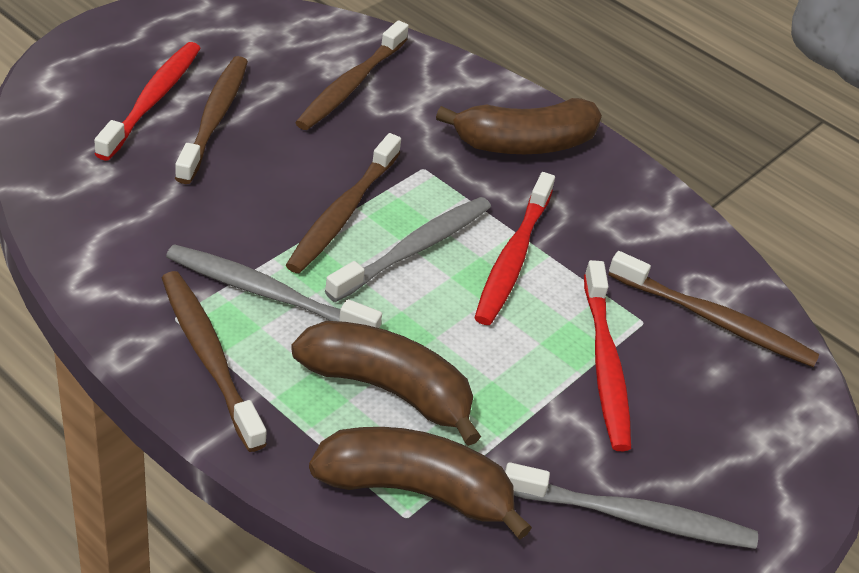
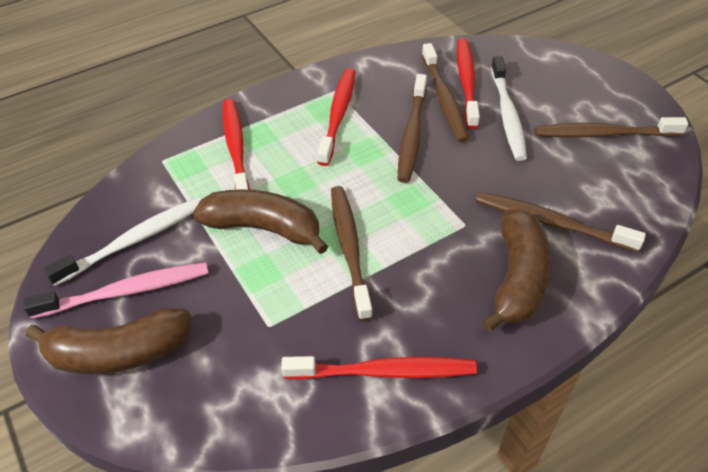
grey toothbrush: 3 -> 0
pink toothbrush: 0 -> 1
red toothbrush: 3 -> 4
white toothbrush: 0 -> 2

